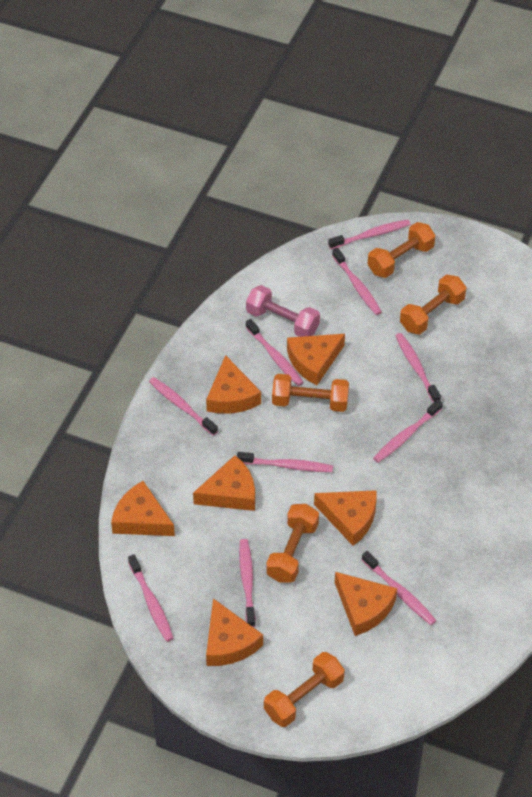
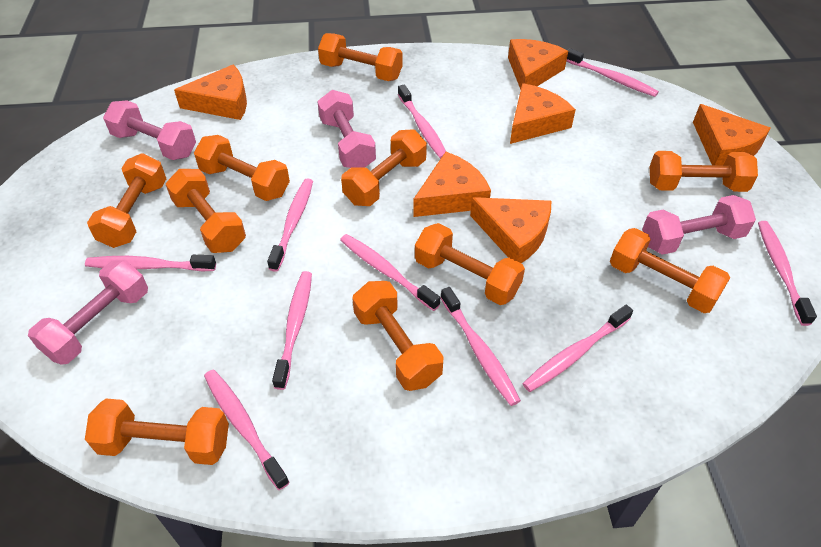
orange cheese: 7 -> 6
orange dumbbell: 5 -> 10
pink dumbbell: 1 -> 4

